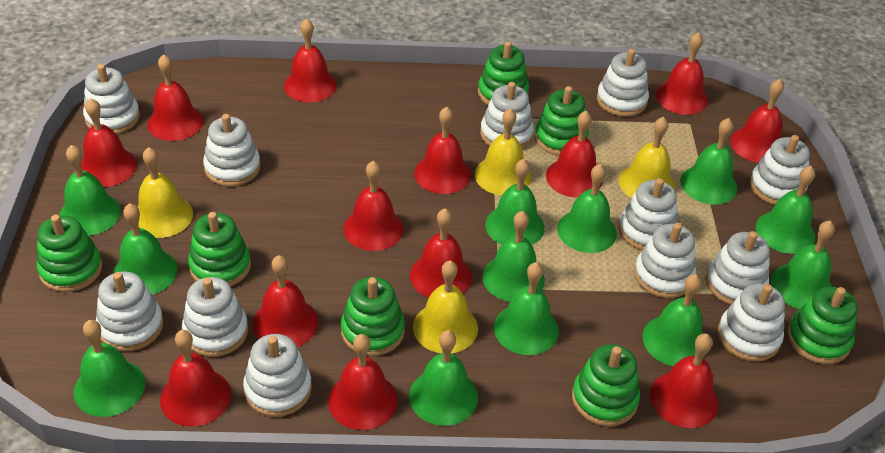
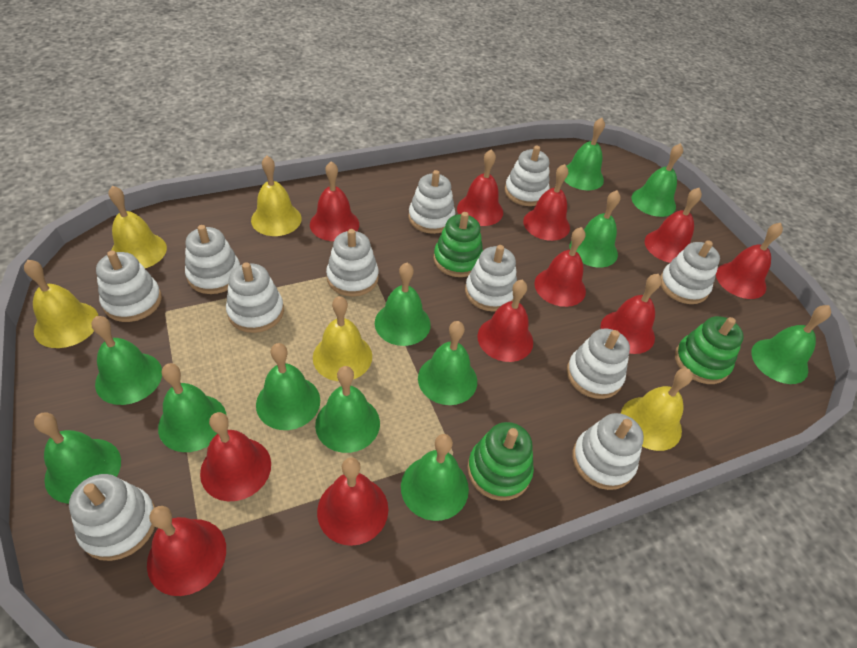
green stacking toy: 7 -> 3
red bell: 13 -> 11
white stacking toy: 12 -> 11
yellow bell: 4 -> 5

